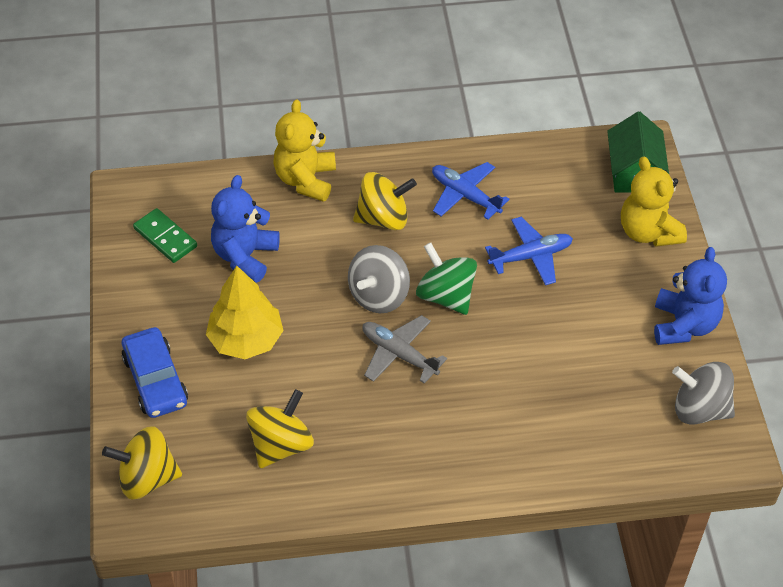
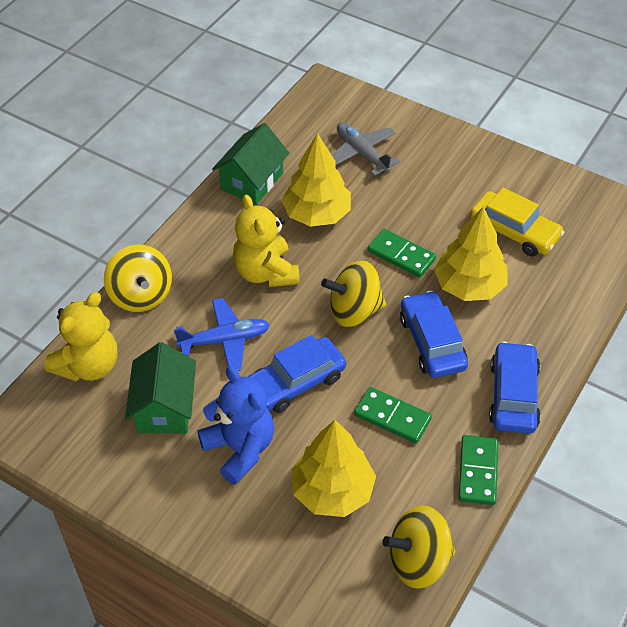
blue car: 1 -> 3
blue plane: 2 -> 1
blue teddy bear: 2 -> 1
green domino: 1 -> 3
green house: 1 -> 2
green spinning top: 1 -> 0
grey spinning top: 2 -> 0
yellow car: 0 -> 1
yellow tree: 1 -> 3

